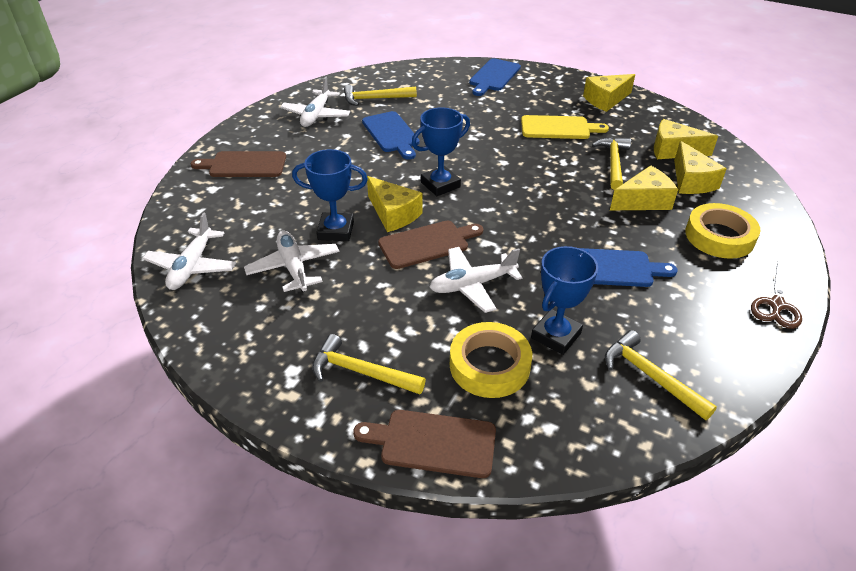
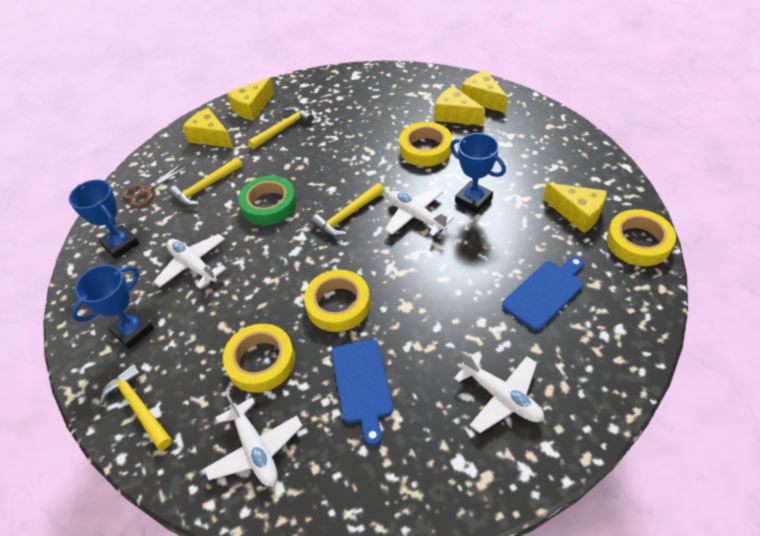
blue cutting board: 3 -> 2
brown cutting board: 3 -> 0
green tape: 0 -> 1
yellow cutting board: 1 -> 0
yellow tape: 2 -> 4

